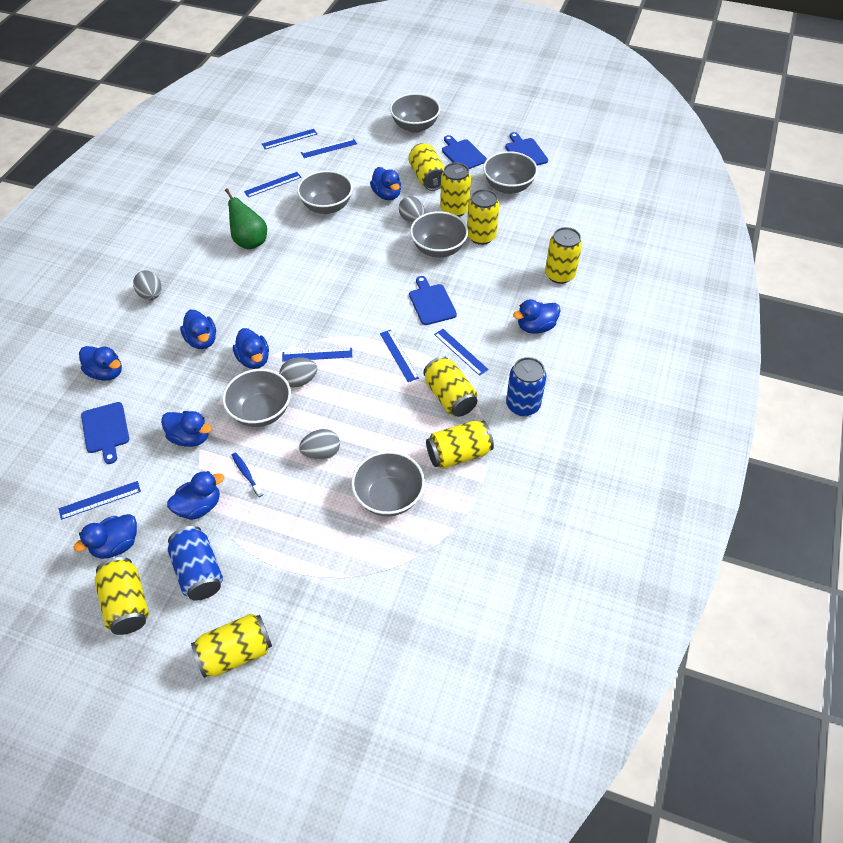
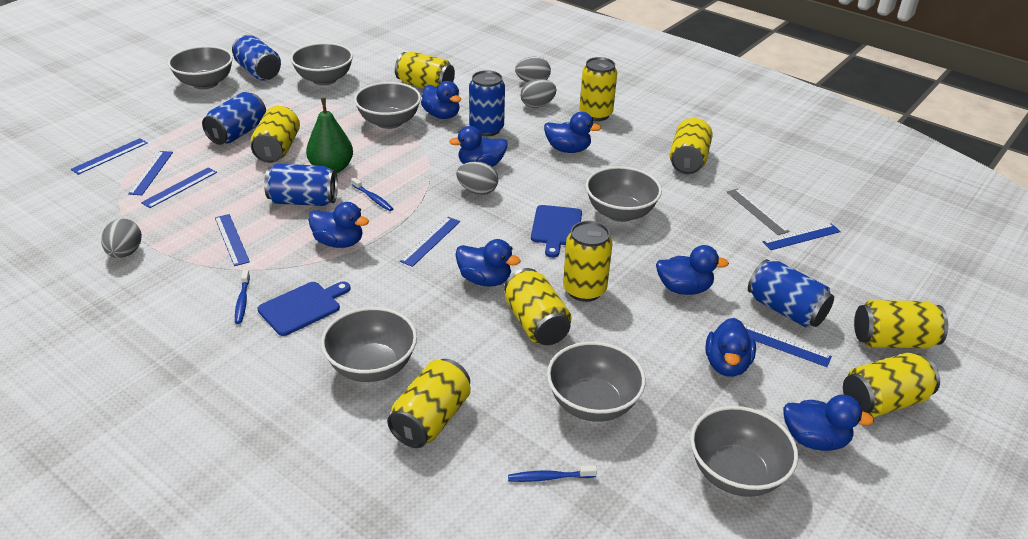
blue can: 2 -> 5
blue cutting board: 4 -> 2
blue toothbrush: 1 -> 3
grey bowl: 6 -> 7
grey ruler: 0 -> 1
yellow can: 8 -> 9

